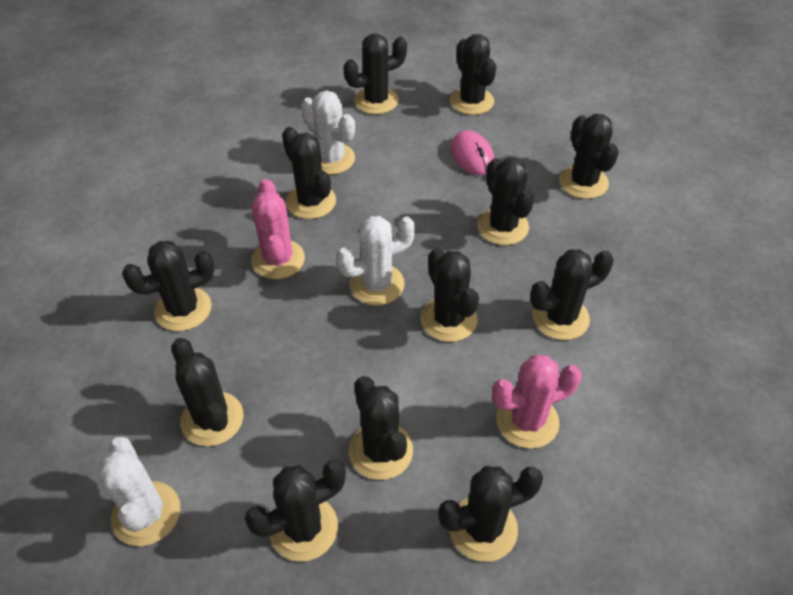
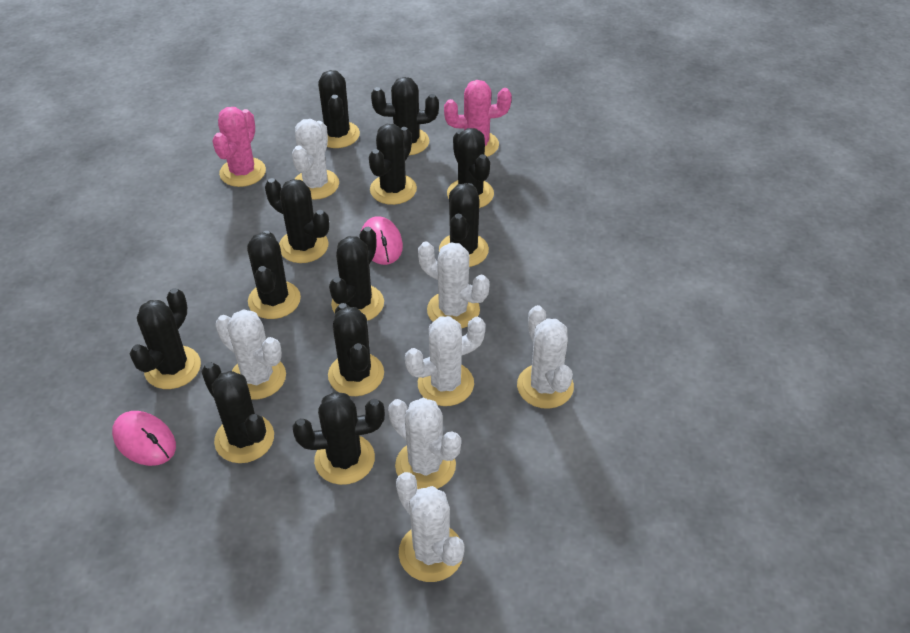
pink mouse: 1 -> 2
white cactus: 3 -> 7

